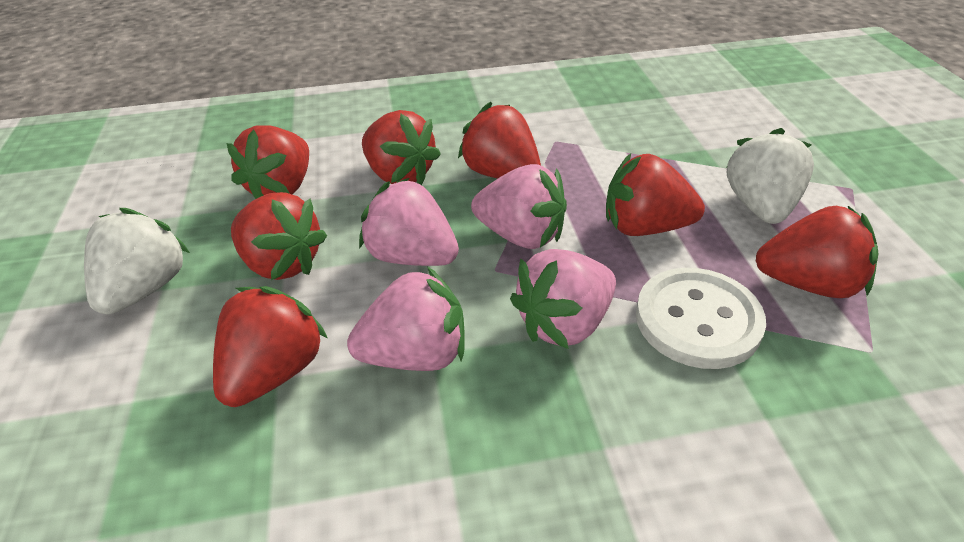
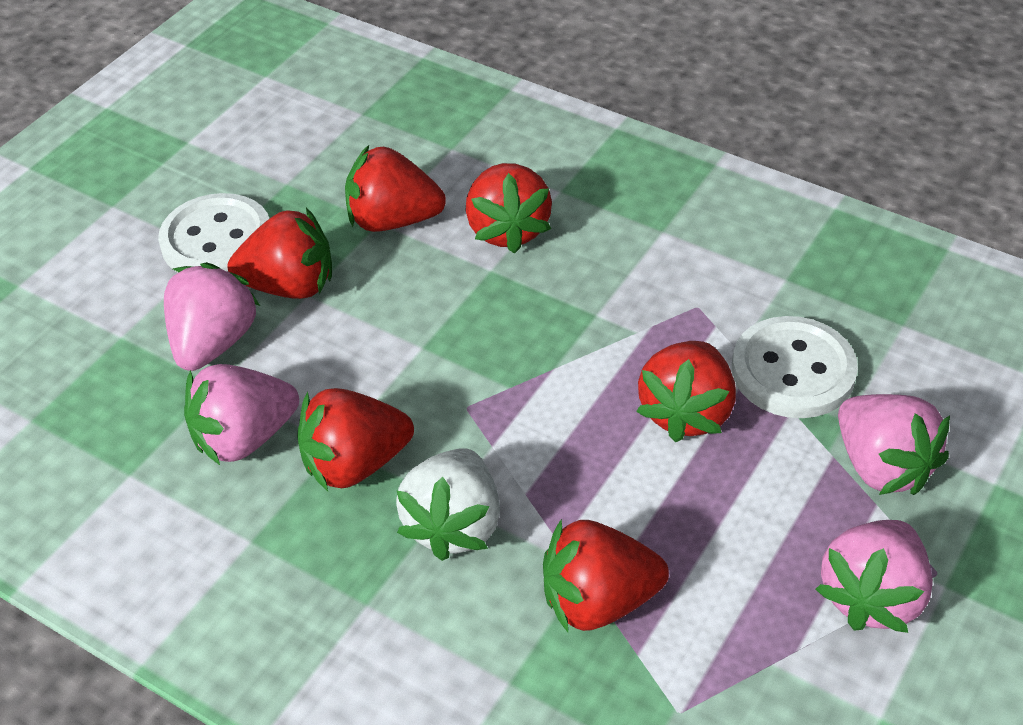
red strawberry: 7 -> 6
white button: 1 -> 2
white strawberry: 2 -> 1

